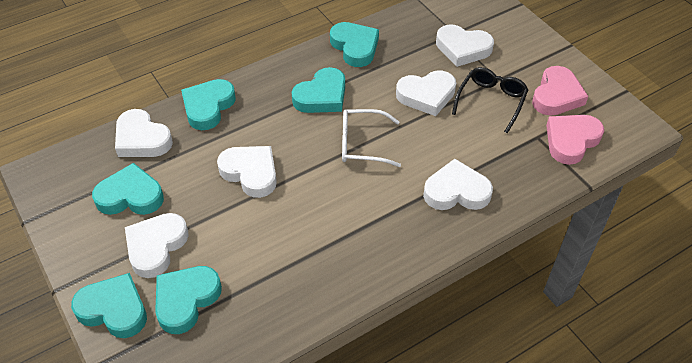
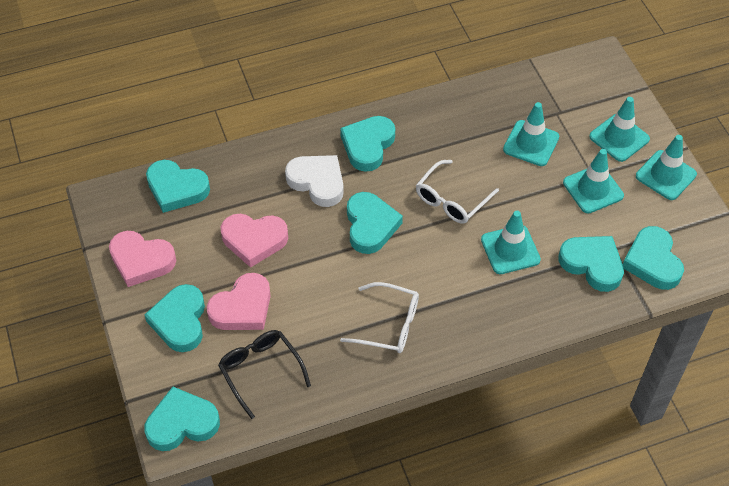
pink heart: 2 -> 3
turquoise heart: 6 -> 7
turquoise traffic cone: 0 -> 5
white glasses: 1 -> 2
white heart: 6 -> 1

